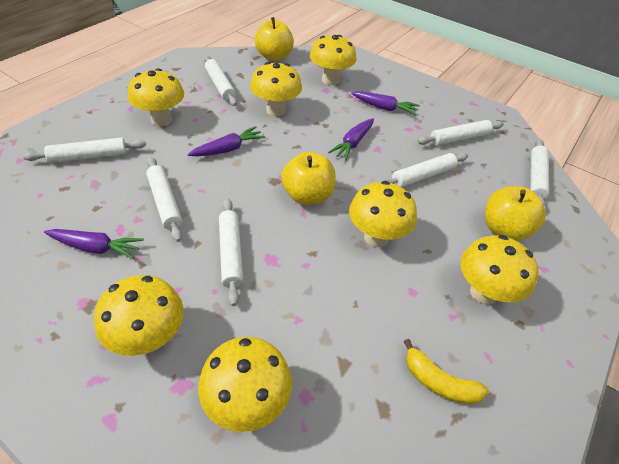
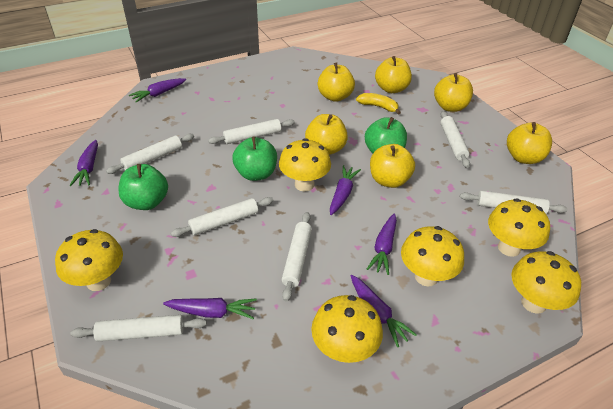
green apple: 0 -> 3
purple carrot: 4 -> 6
yellow apple: 3 -> 6
yellow mushroom: 7 -> 6

